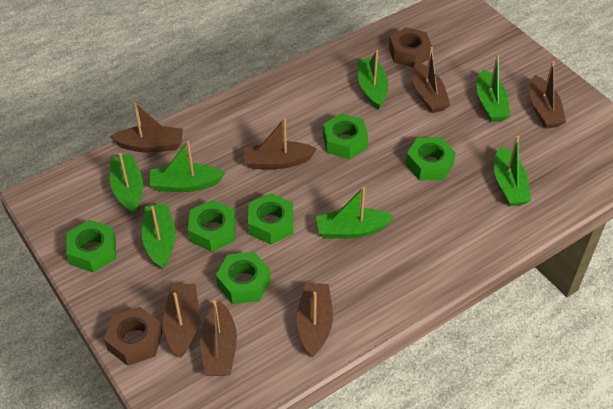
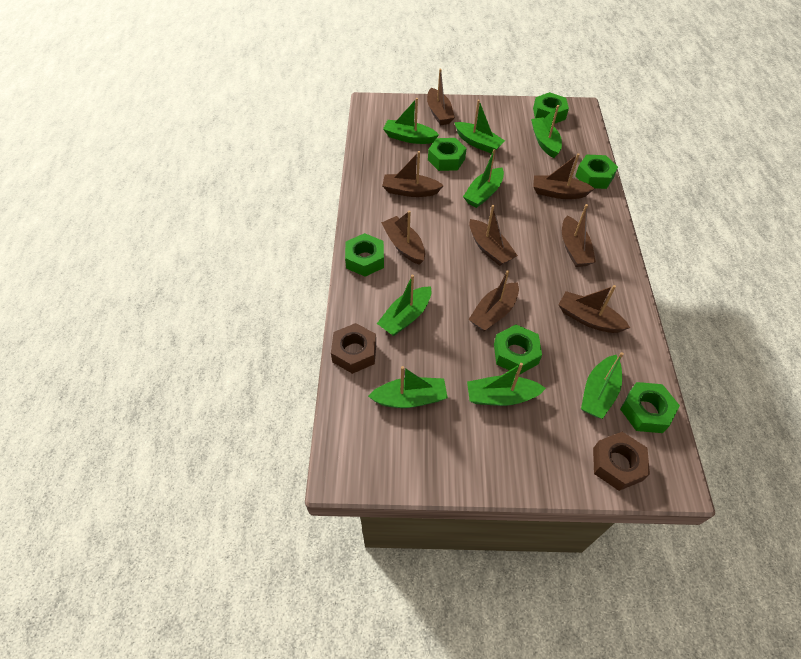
brown boat: 7 -> 8
green boat: 7 -> 8

